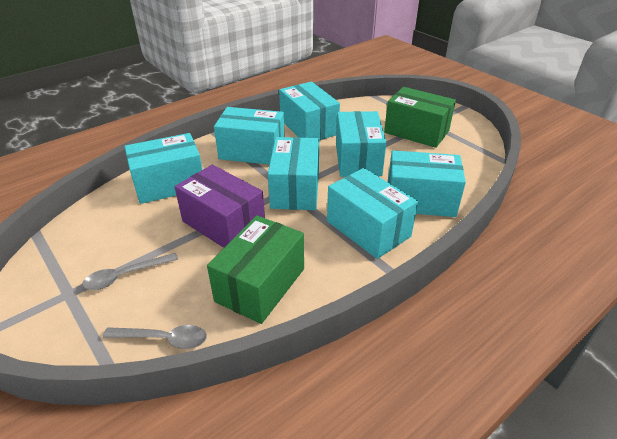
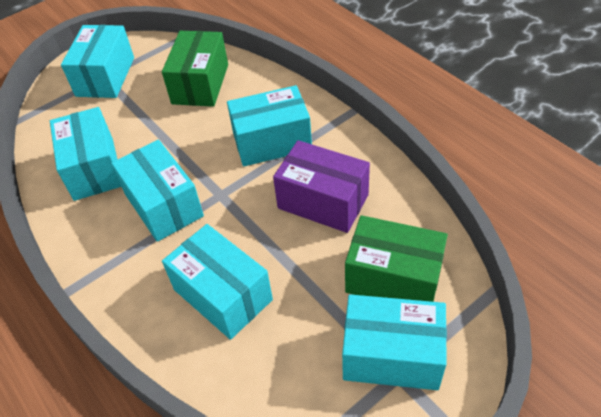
grey spoon: 2 -> 0
turquoise box: 7 -> 6

